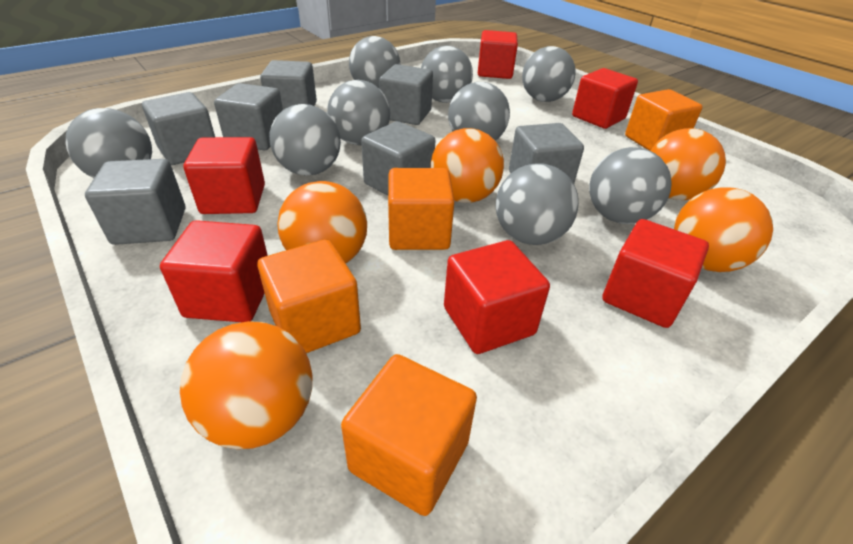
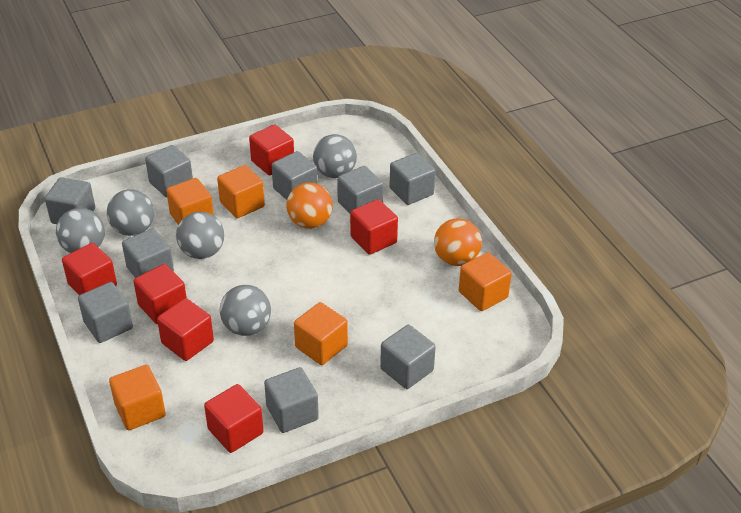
grey ball: 9 -> 5
grey cube: 7 -> 9
orange ball: 5 -> 2
orange cube: 4 -> 5

